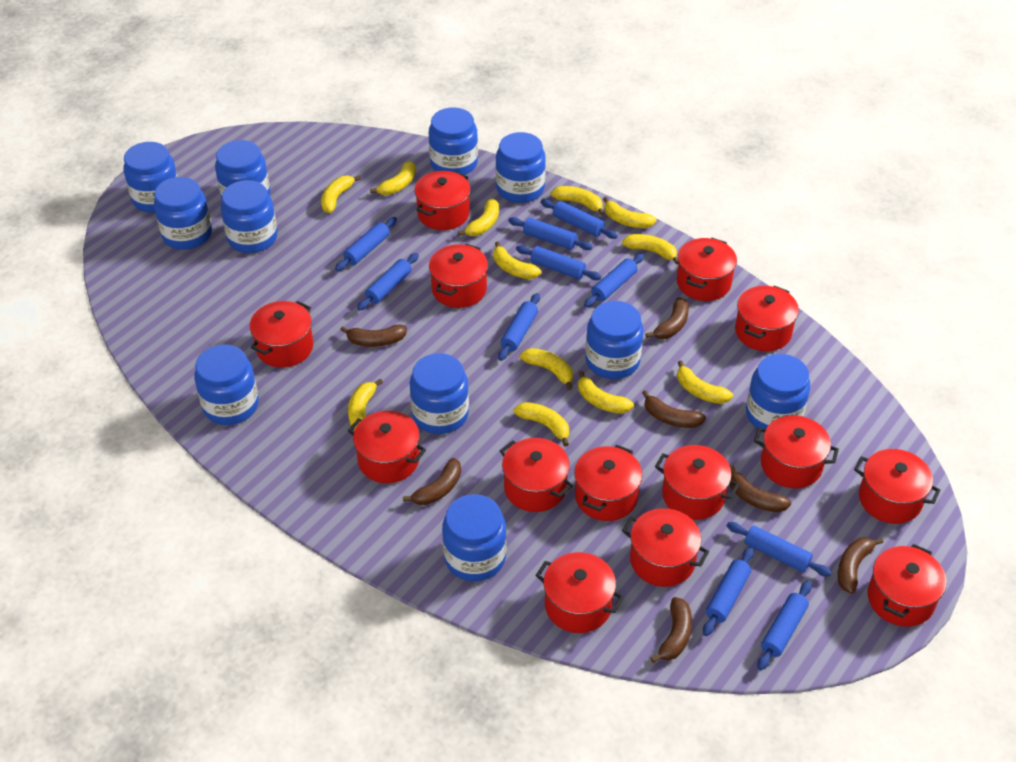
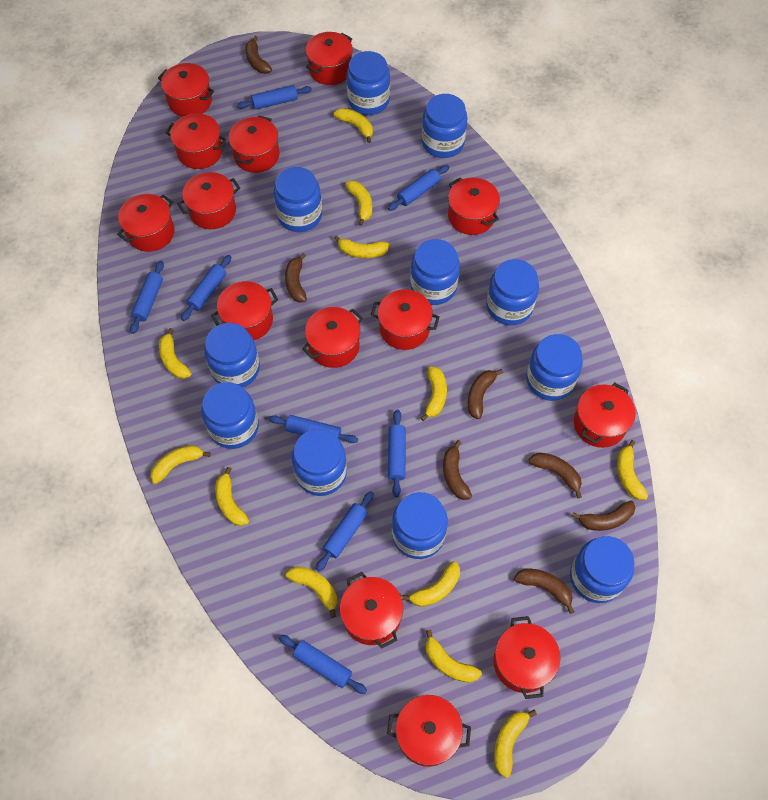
blue rolling pin: 10 -> 8

